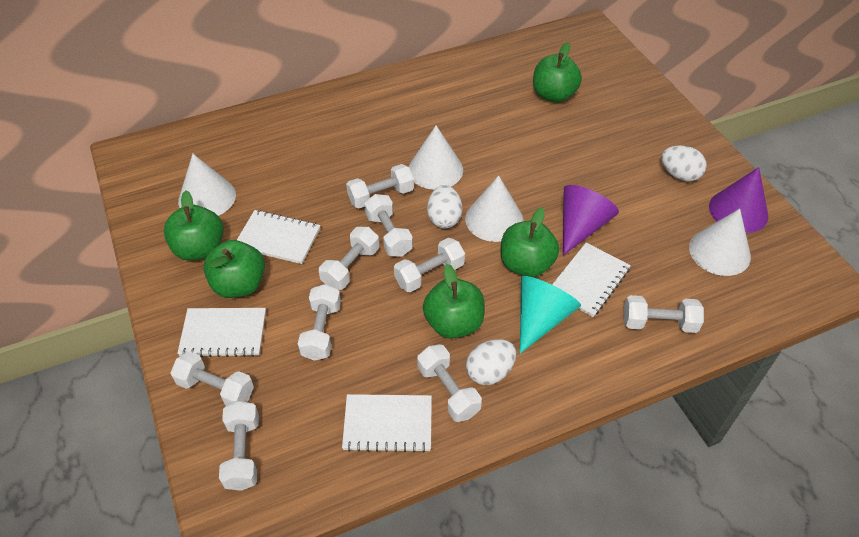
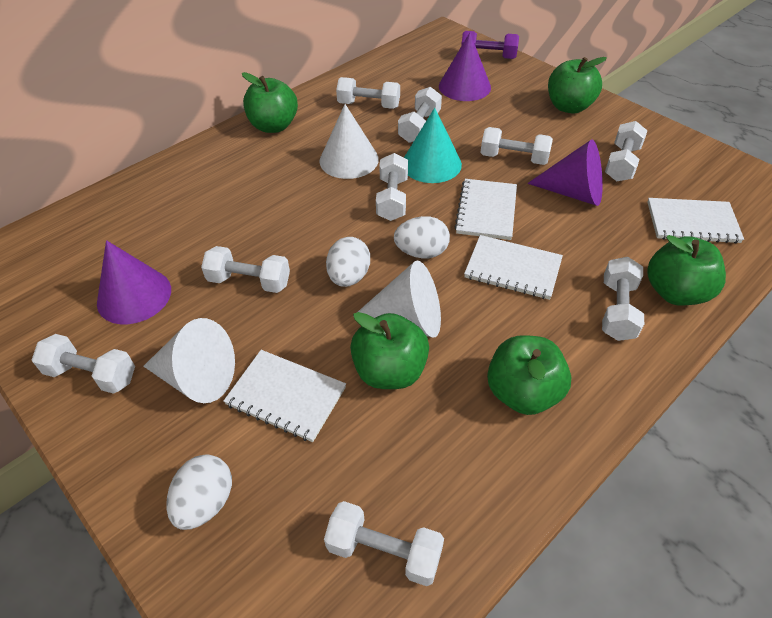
purple cone: 2 -> 3
purple dumbbell: 0 -> 1
white cone: 4 -> 3

